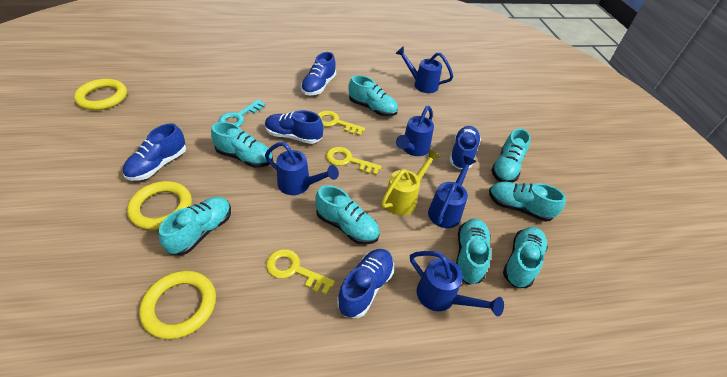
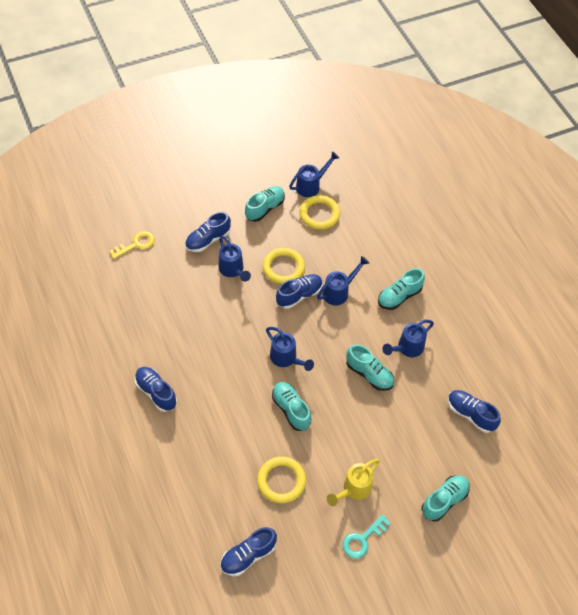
turquoise shoe: 8 -> 5
yellow key: 3 -> 1

